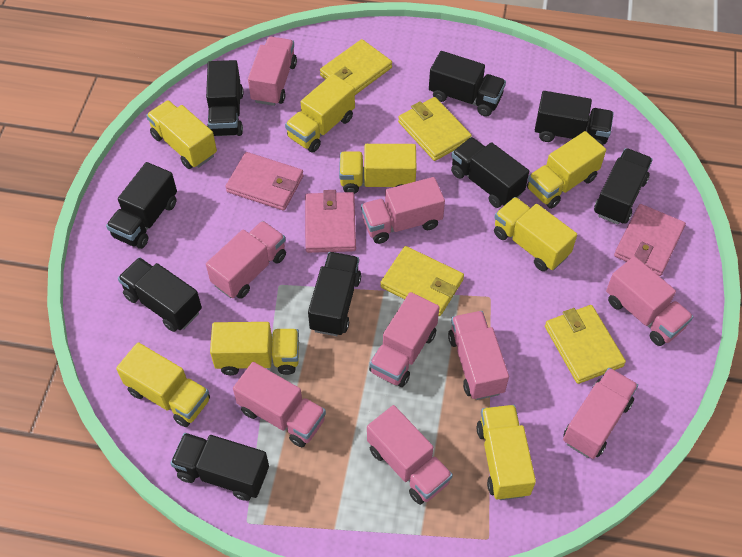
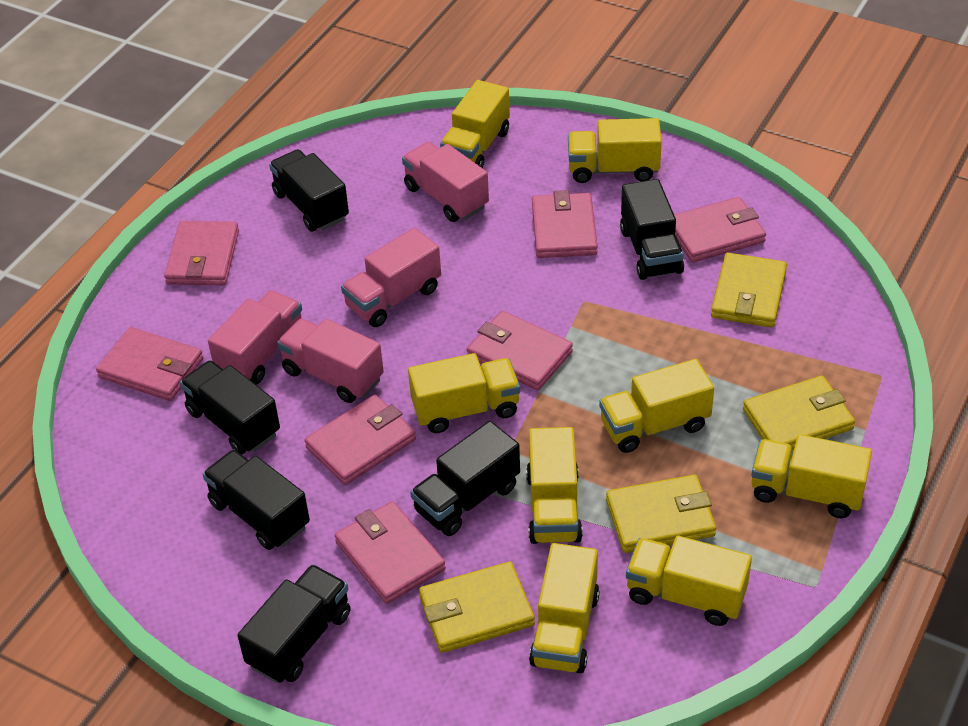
black truck: 9 -> 6
pink truck: 9 -> 4
pink wallet: 3 -> 7

